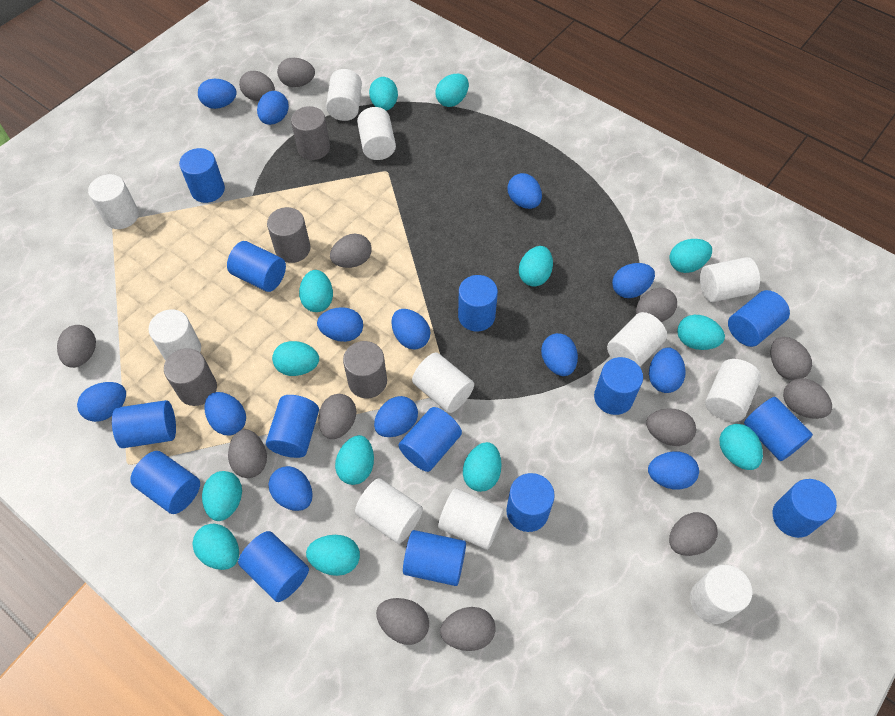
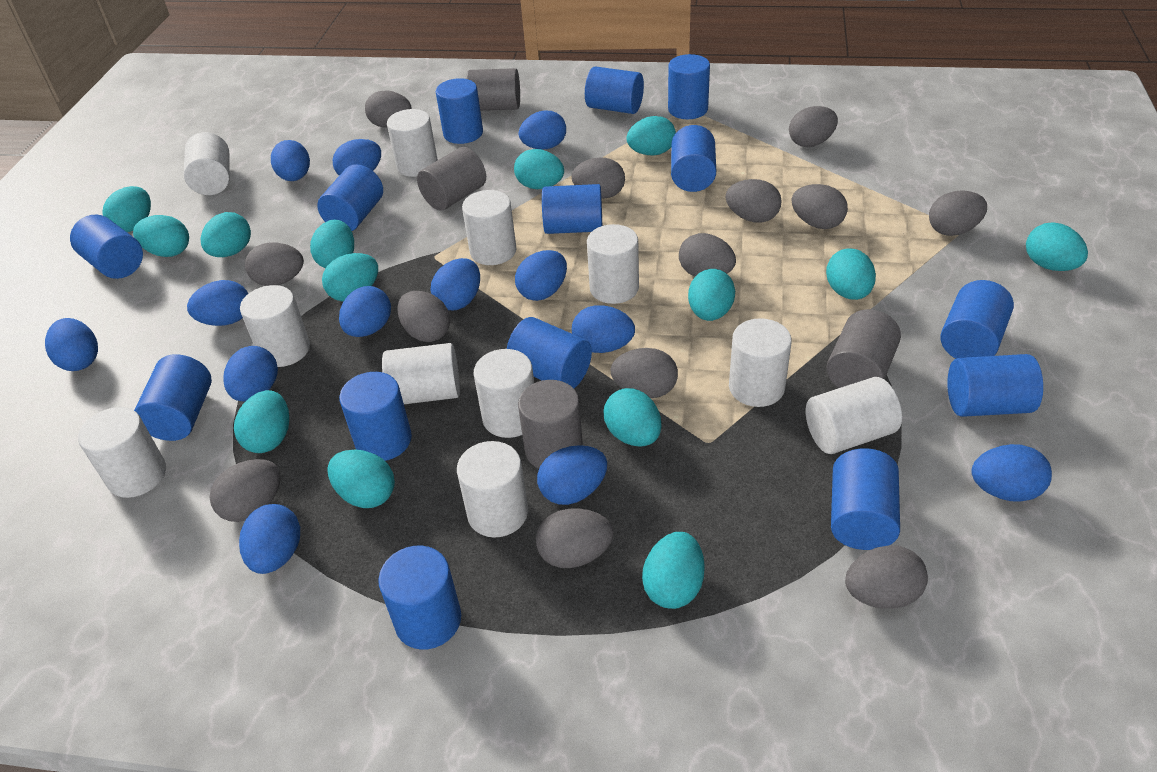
turquoise egg: 13 -> 14

